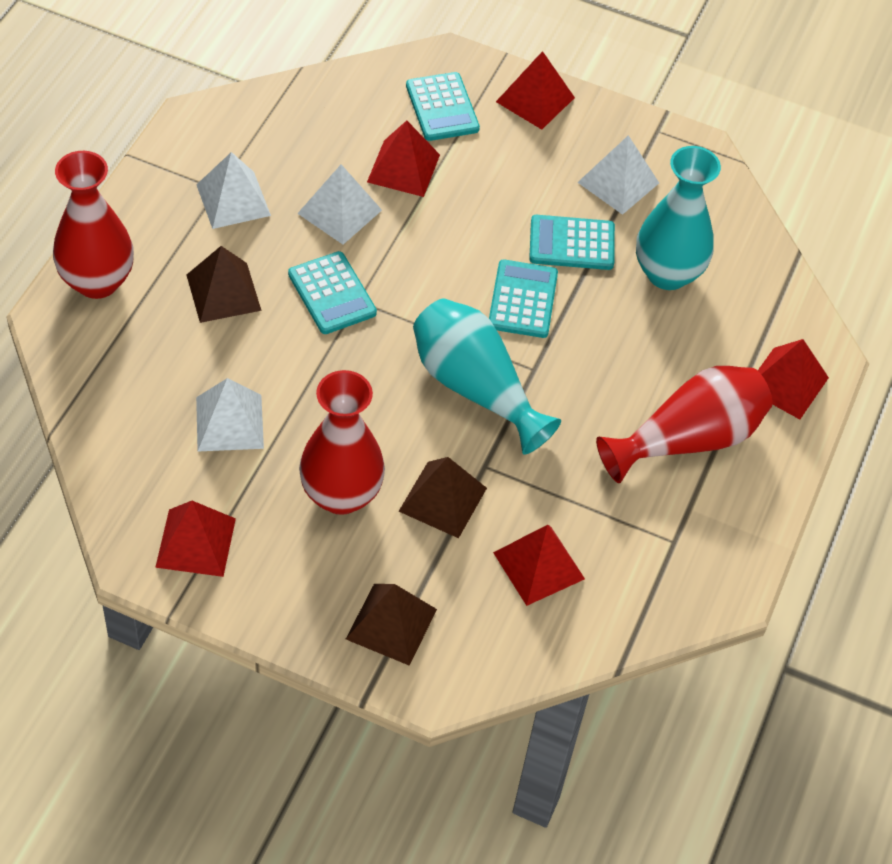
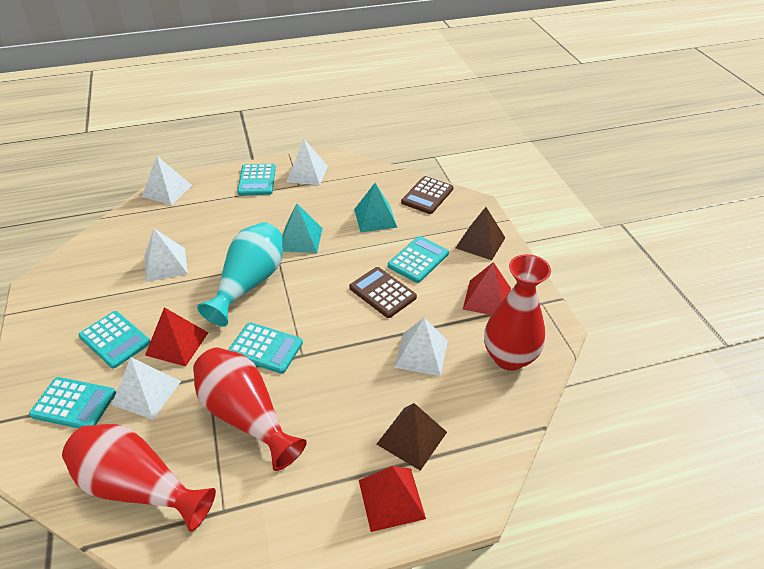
brown calculator: 0 -> 2
brown pyramid: 3 -> 2
red pyramid: 5 -> 3
turquoise calculator: 4 -> 5
turquoise pyramid: 0 -> 2
turquoise vase: 2 -> 1
white pyramid: 4 -> 5

